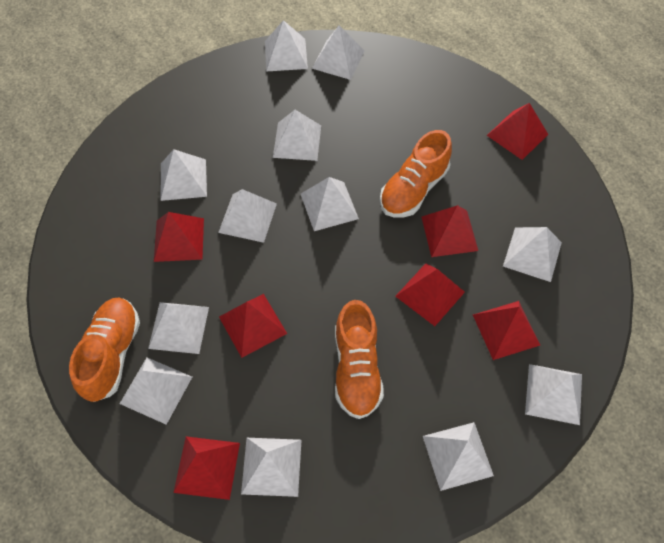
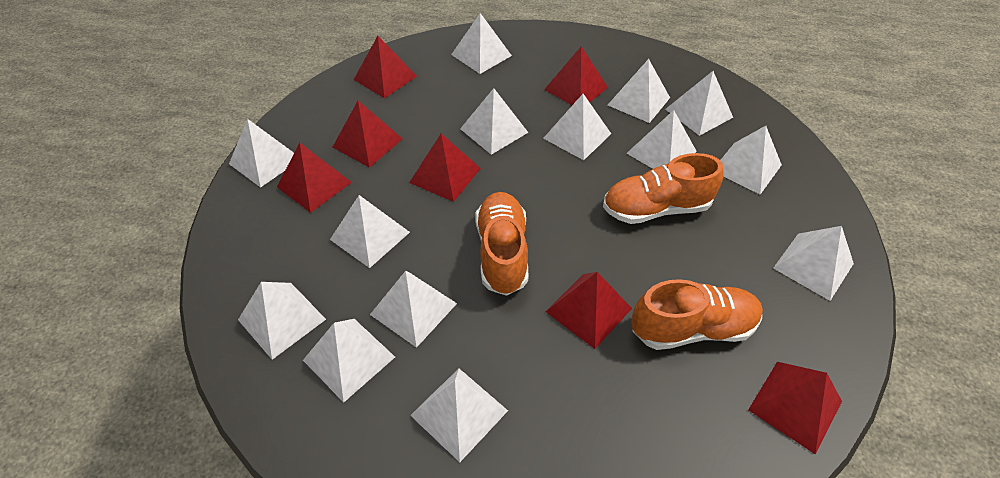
white pyramid: 12 -> 14

